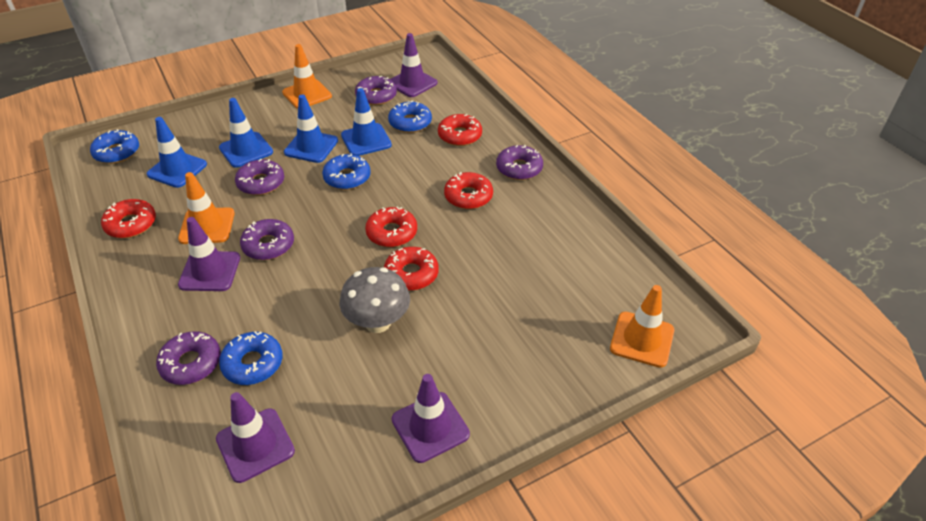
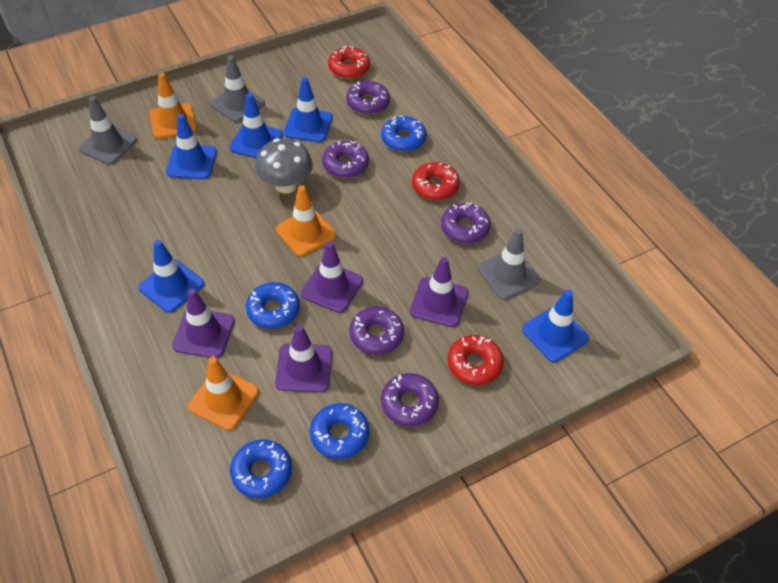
blue traffic cone: 4 -> 5
grey traffic cone: 0 -> 3
red donut: 5 -> 3

